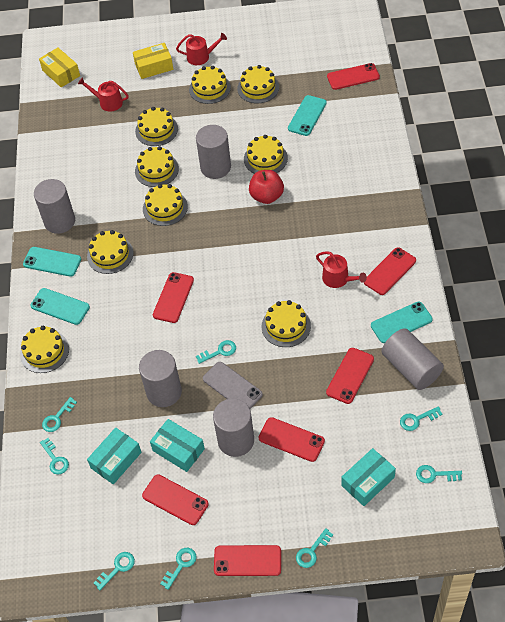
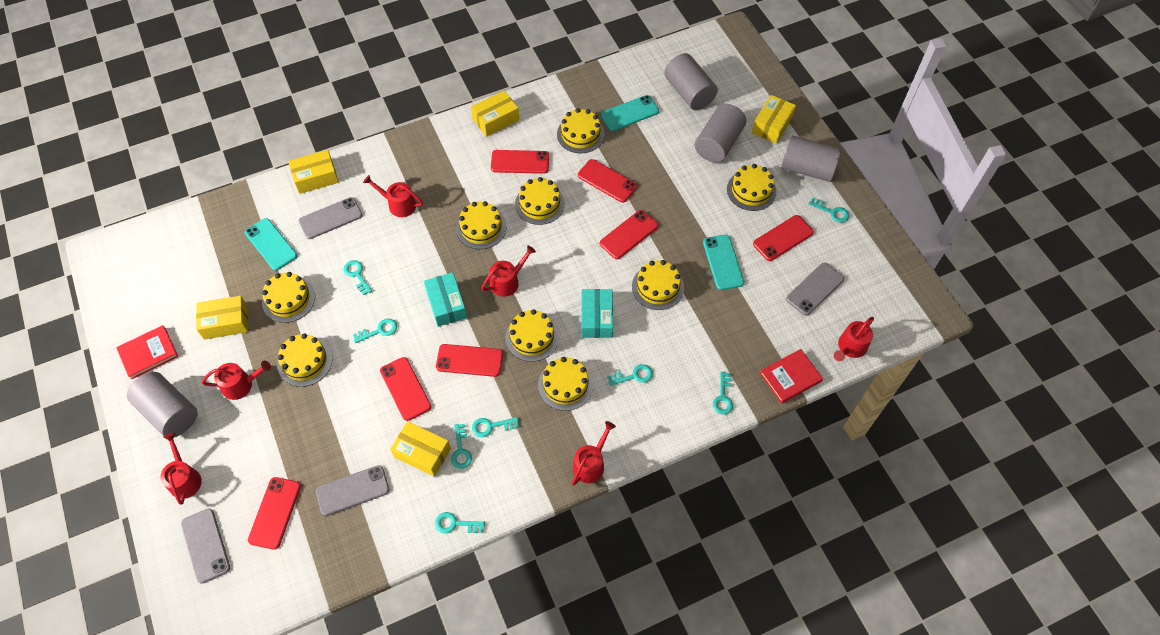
grey cylinder: 5 -> 4
grey phone: 1 -> 4
red apple: 1 -> 0
red book: 0 -> 2
red watering can: 3 -> 6
turquoise box: 3 -> 2
turquoise phone: 4 -> 3
yellow box: 2 -> 5

